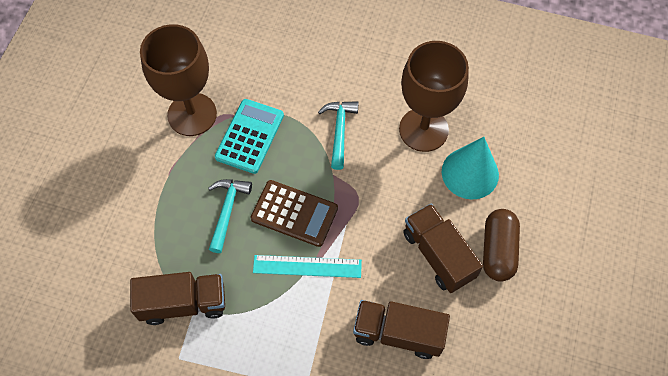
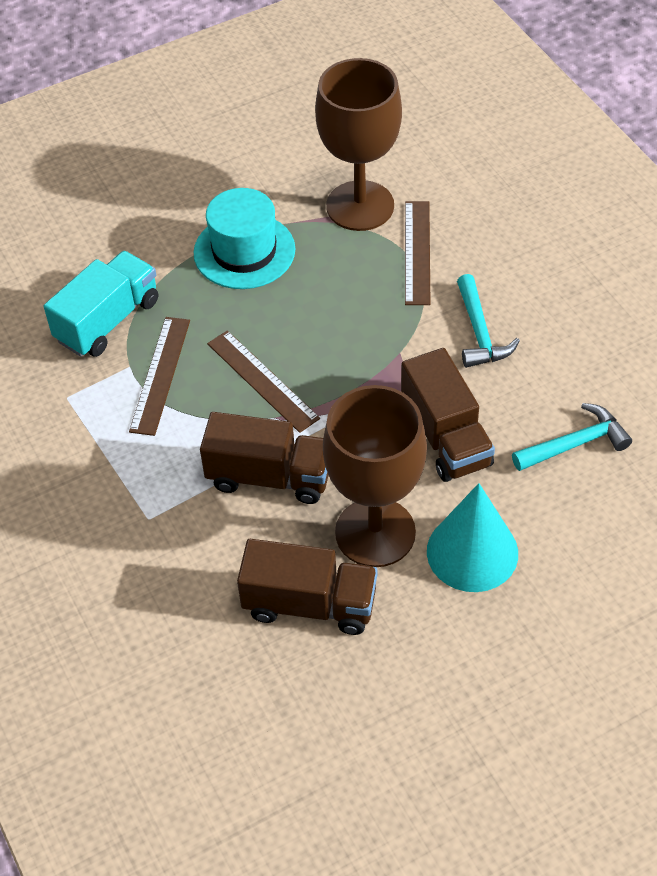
brown calculator: 1 -> 0
brown capsule: 1 -> 0
brown ruler: 0 -> 3
turquoise calculator: 1 -> 0
turquoise hat: 0 -> 1
turquoise ruler: 1 -> 0
turquoise truck: 0 -> 1

